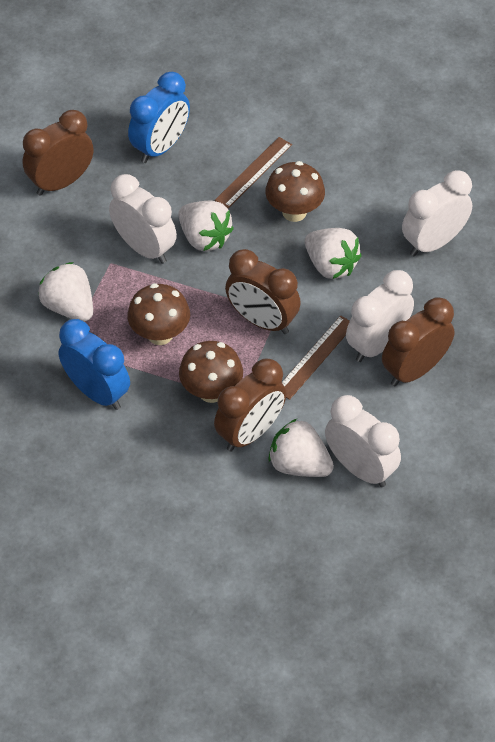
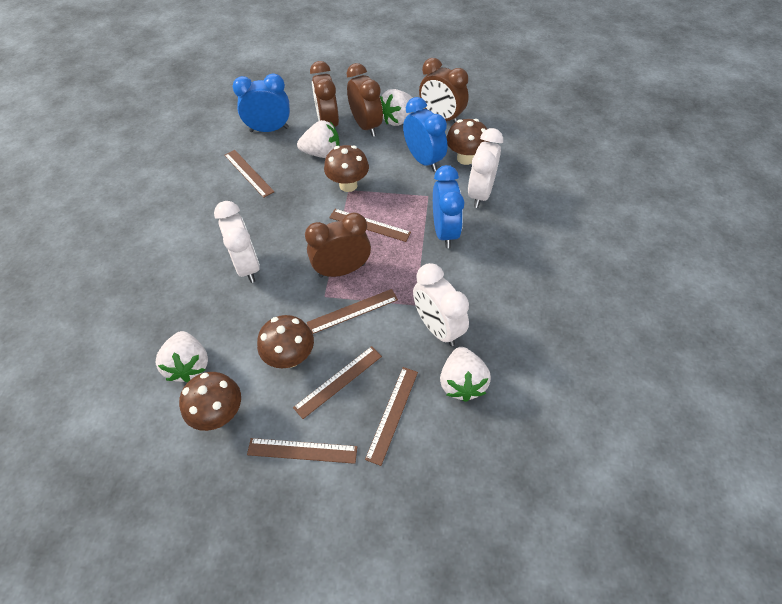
blue clock: 2 -> 3
brown mushroom: 3 -> 4
brown ruler: 2 -> 6
white clock: 4 -> 3

